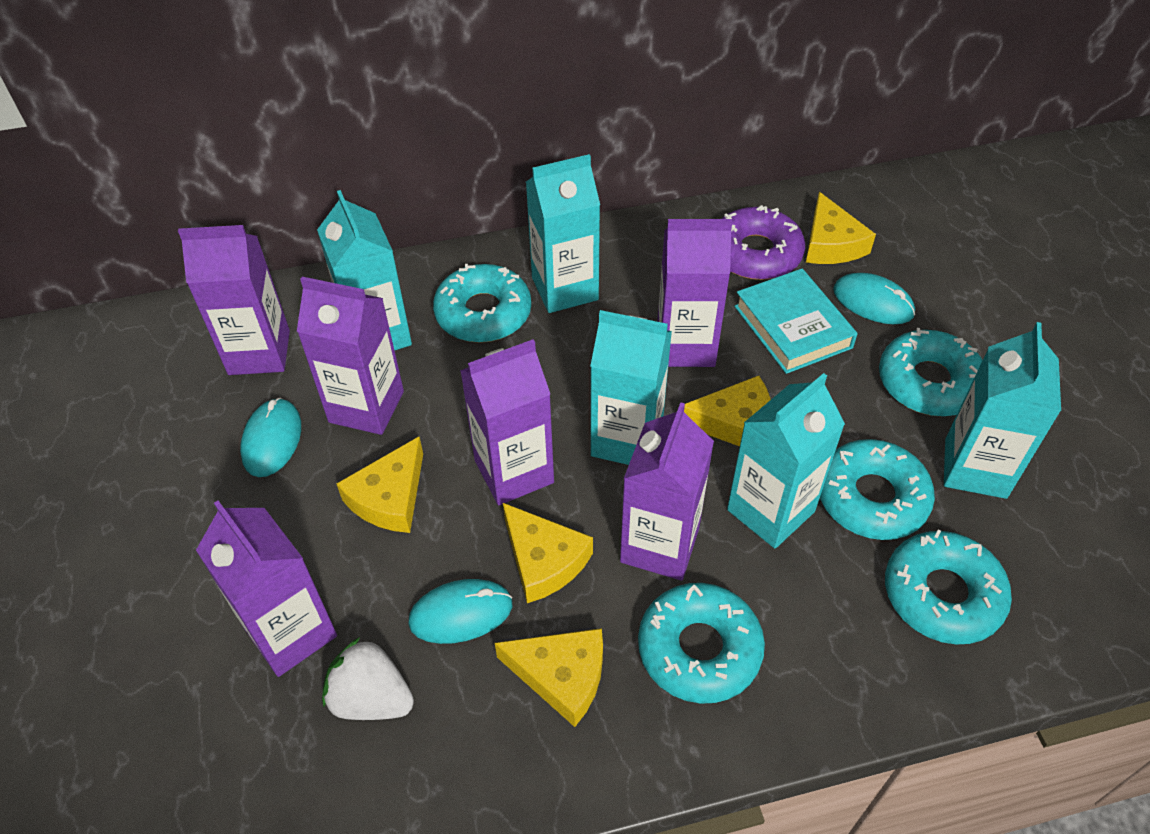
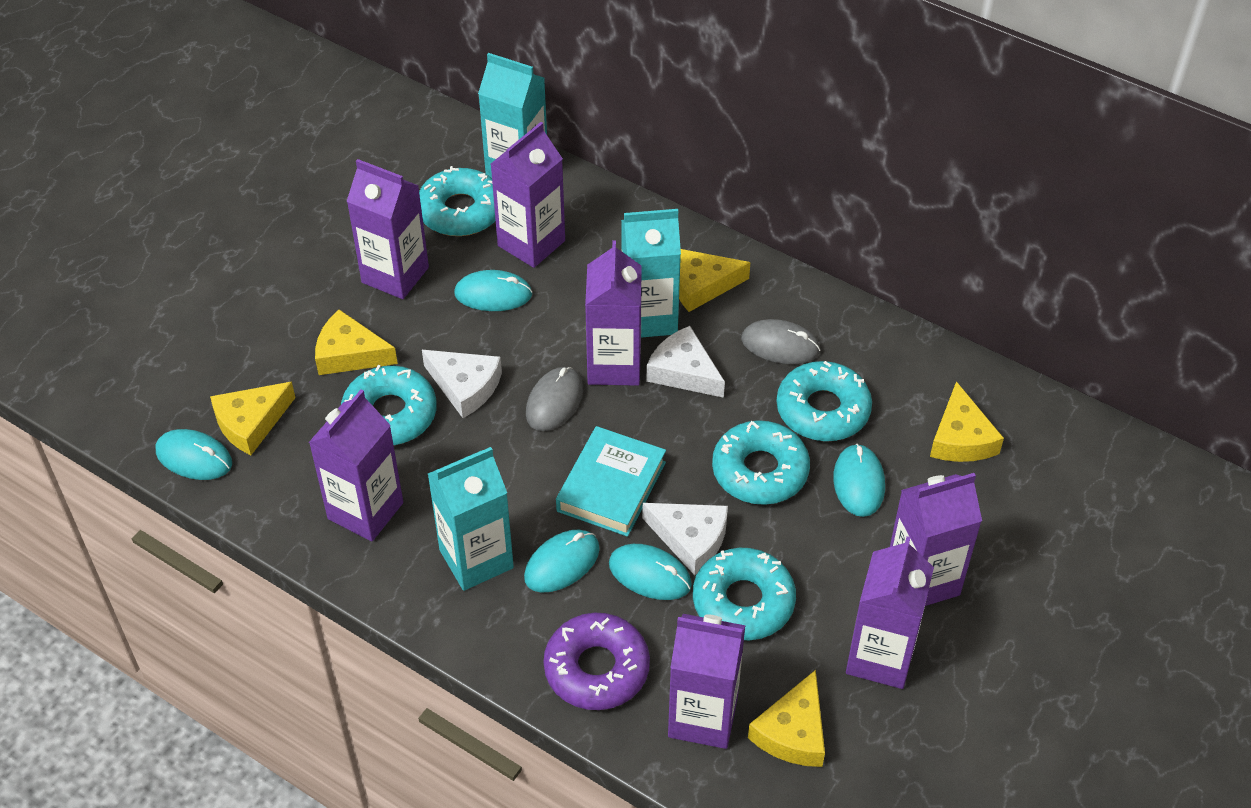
grey mouse: 0 -> 2
purple carton: 6 -> 7
turquoise carton: 5 -> 3
turquoise mouse: 3 -> 5
white cheese: 0 -> 3
white strawberry: 1 -> 0

